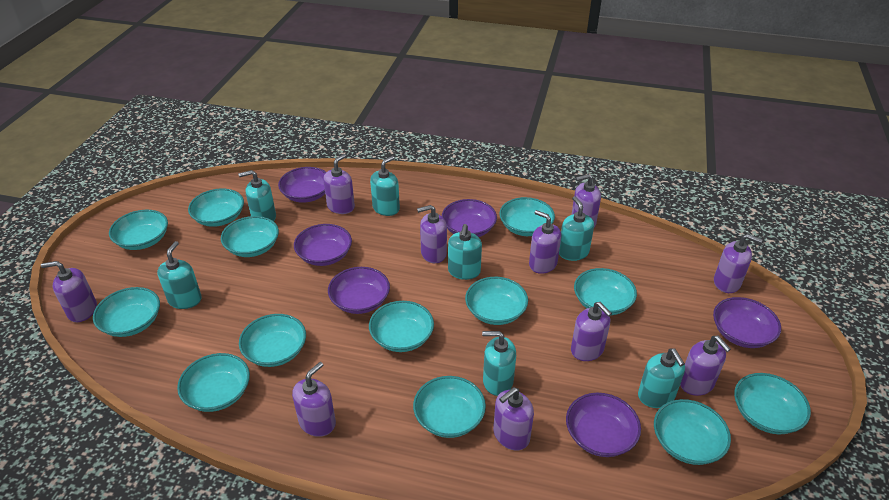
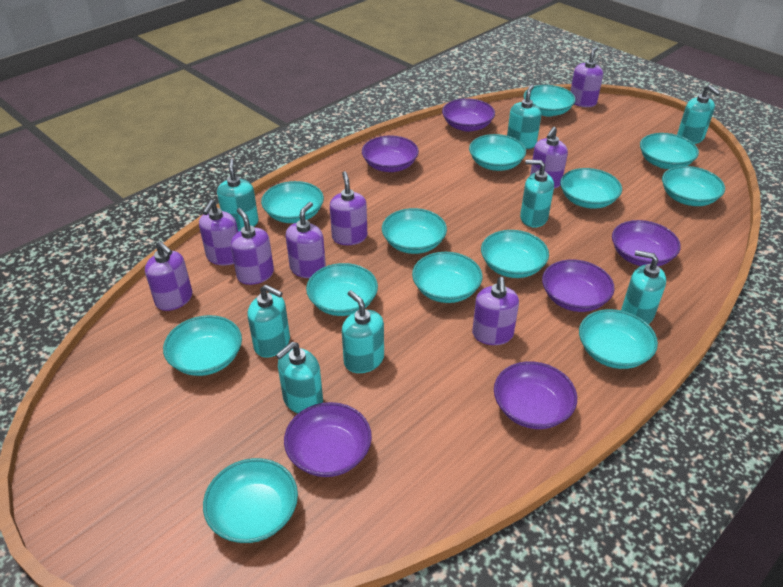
purple soap dispenser: 10 -> 8
turquoise soap dispenser: 7 -> 8

